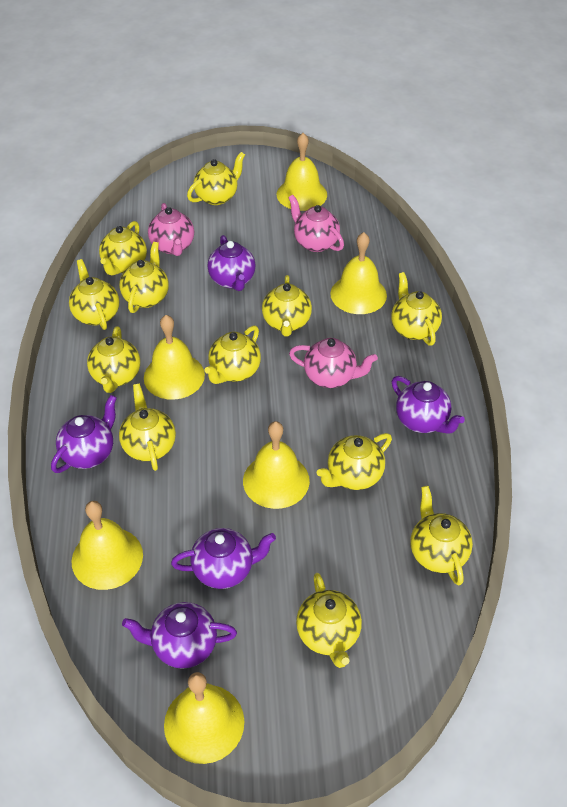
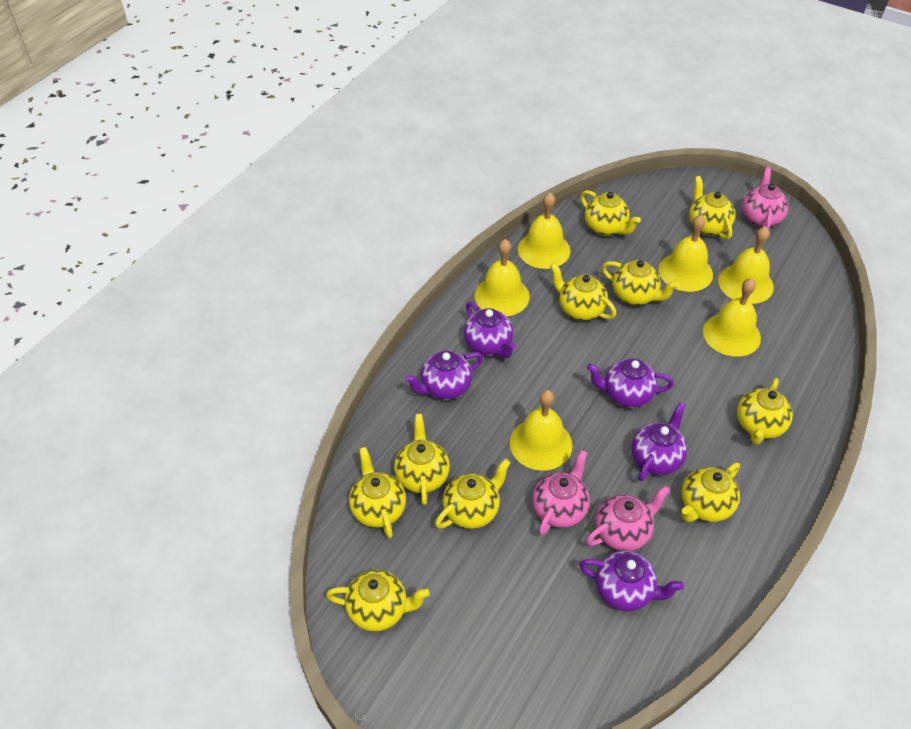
yellow teapot: 12 -> 10

